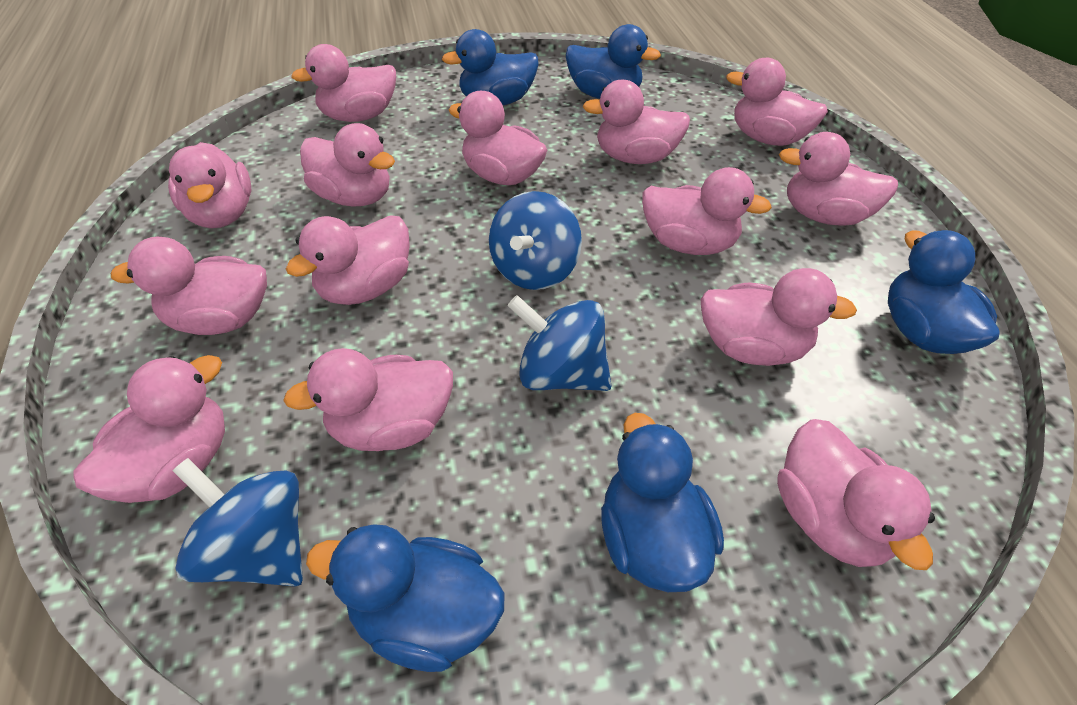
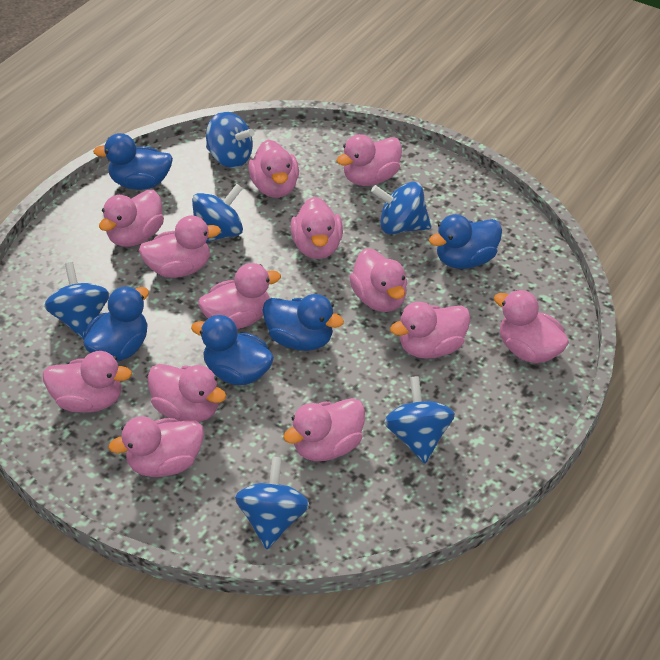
blue spinning top: 3 -> 6
pink duck: 14 -> 13

